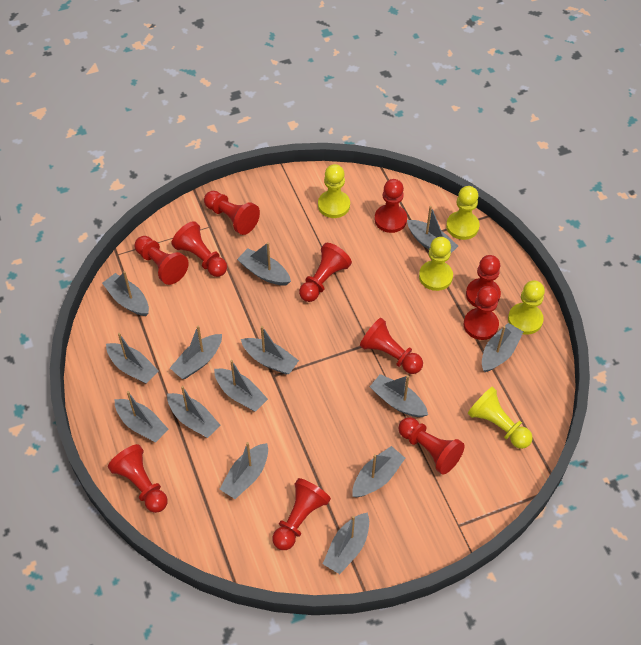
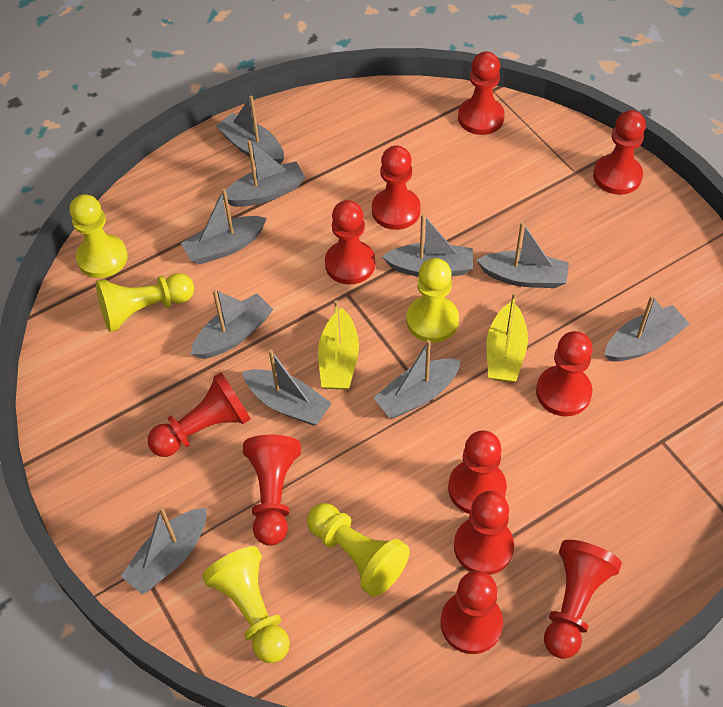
grey boat: 14 -> 10
yellow boat: 0 -> 2

